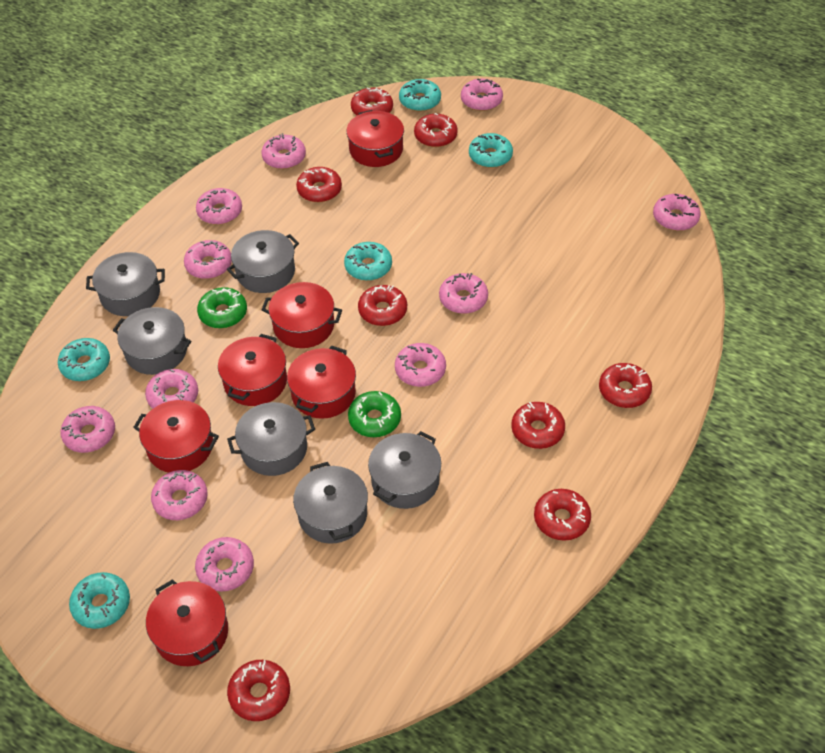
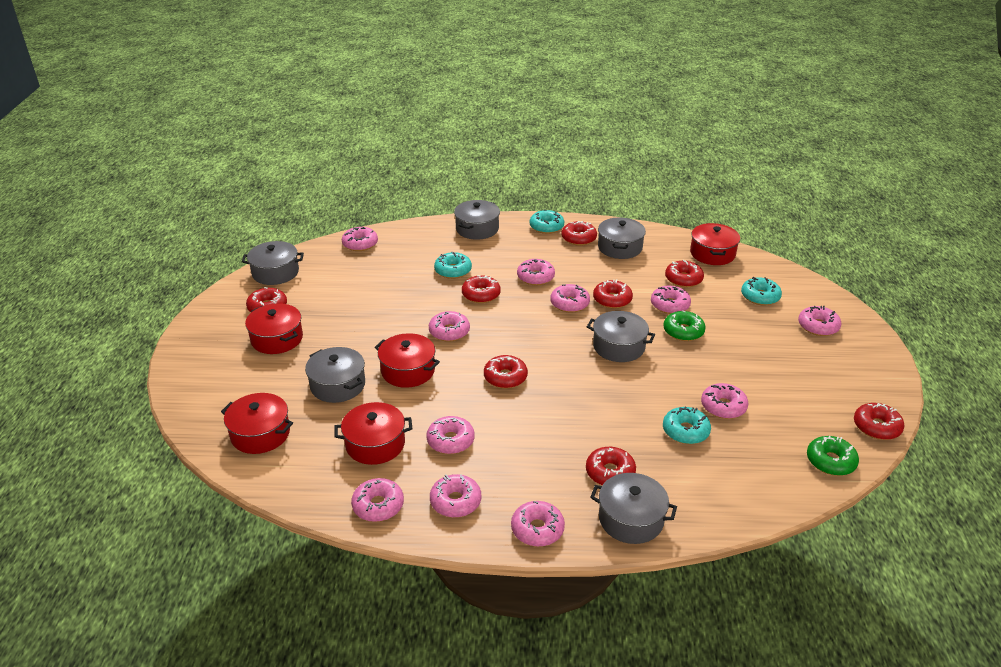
red pot: 6 -> 5
turquoise donut: 5 -> 4

